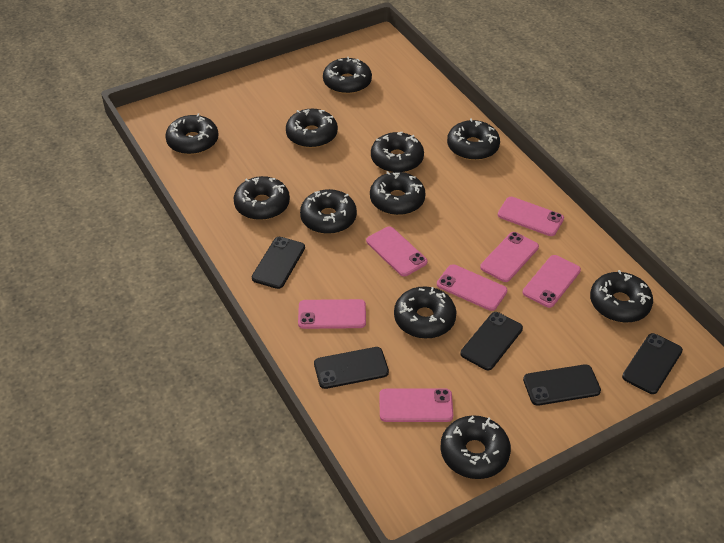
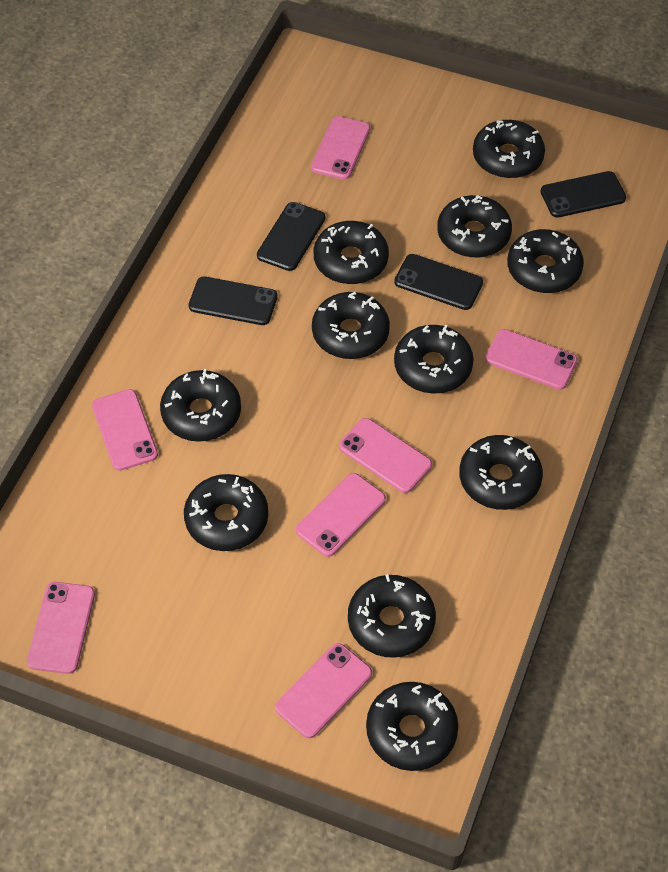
black phone: 5 -> 4

